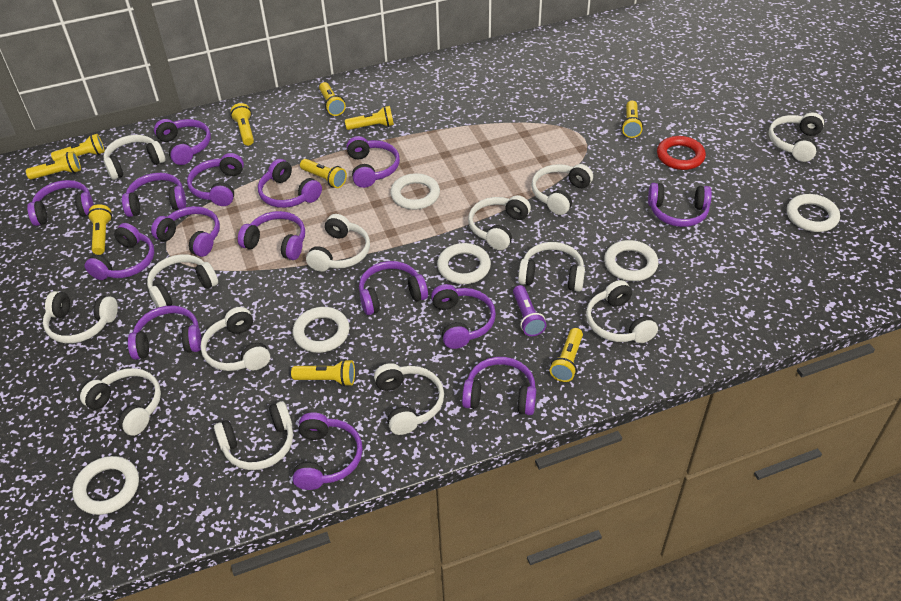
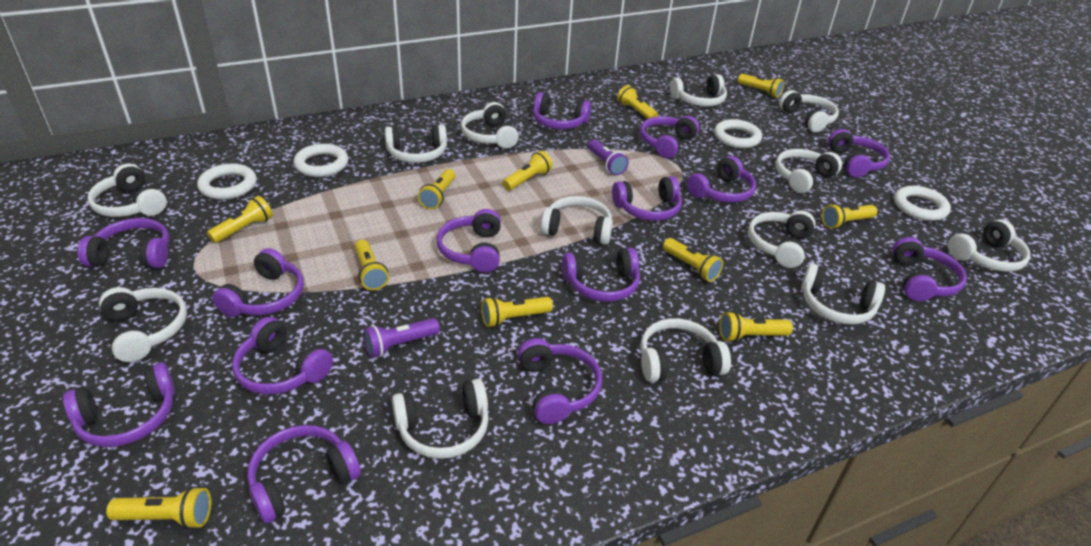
purple flashlight: 1 -> 2
purple headphones: 15 -> 14
red ring: 1 -> 0
white ring: 6 -> 4
yellow flashlight: 10 -> 11

